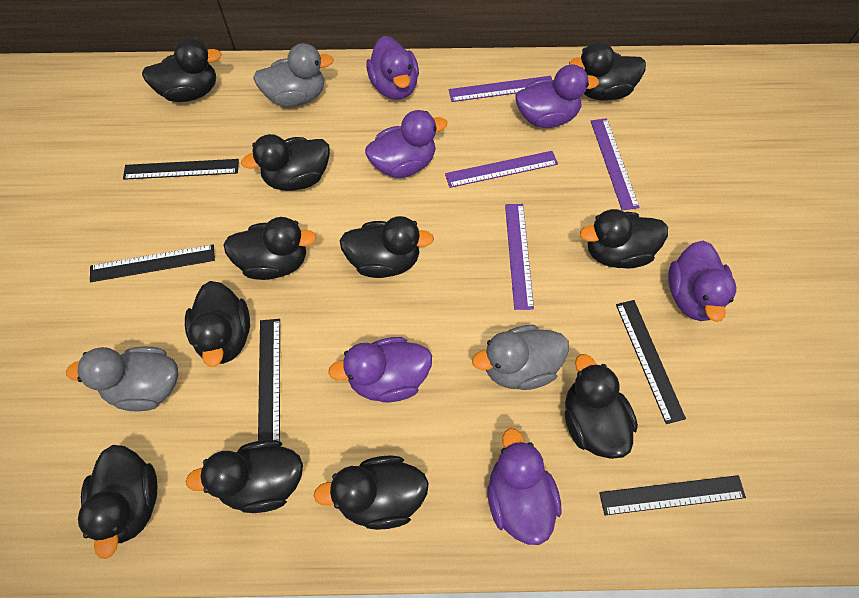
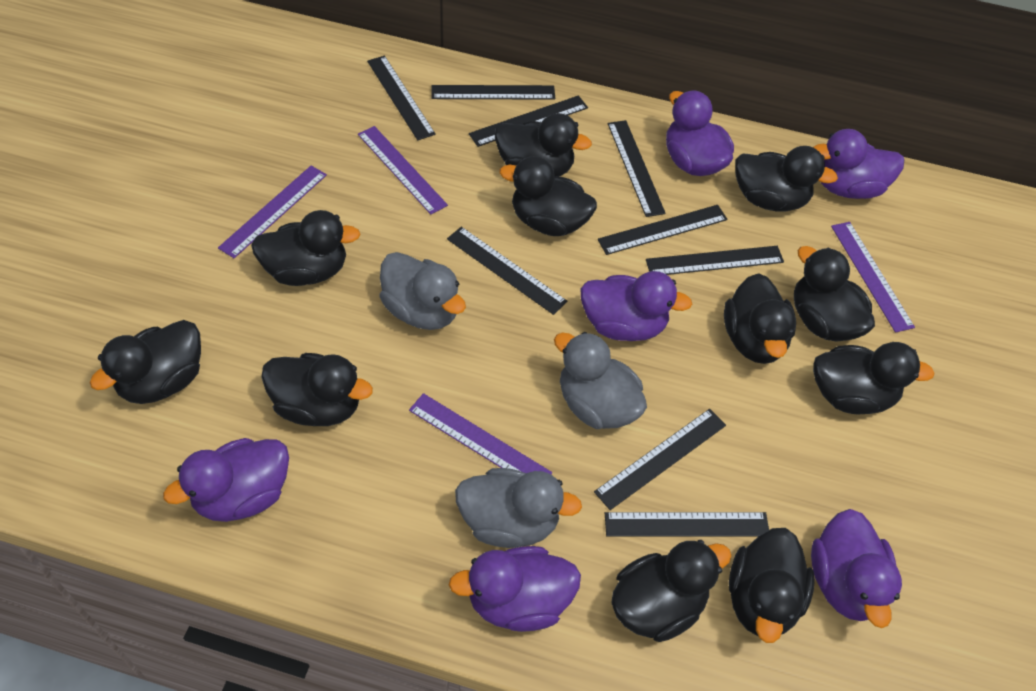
black ruler: 5 -> 9

